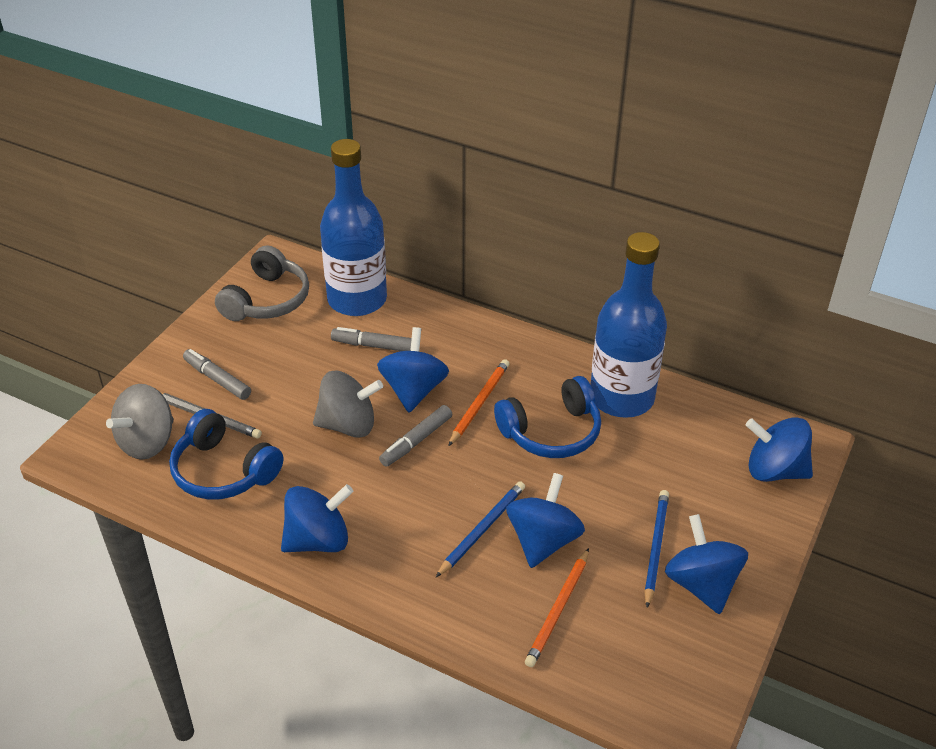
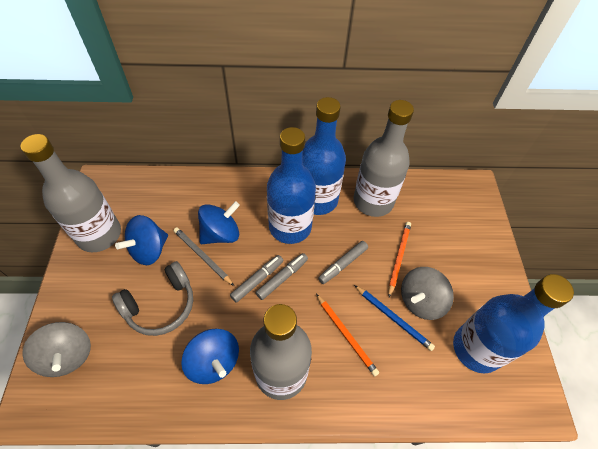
blue bottle: 2 -> 3
blue headphones: 2 -> 0
blue pencil: 2 -> 1
blue spinning top: 5 -> 3
grey bottle: 0 -> 3

